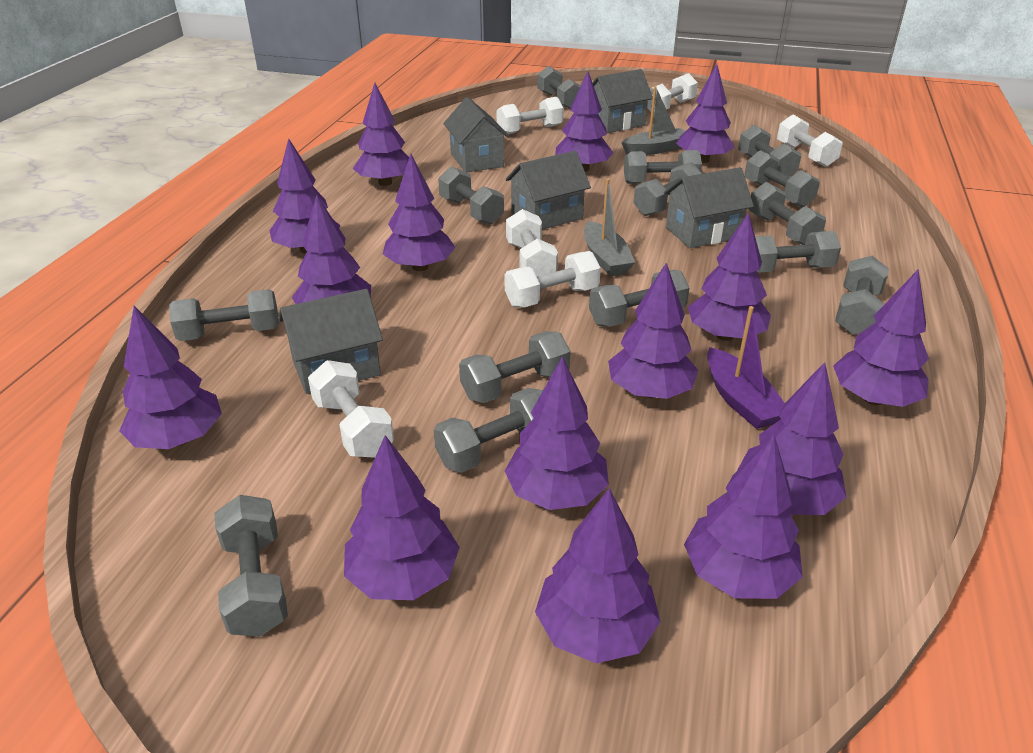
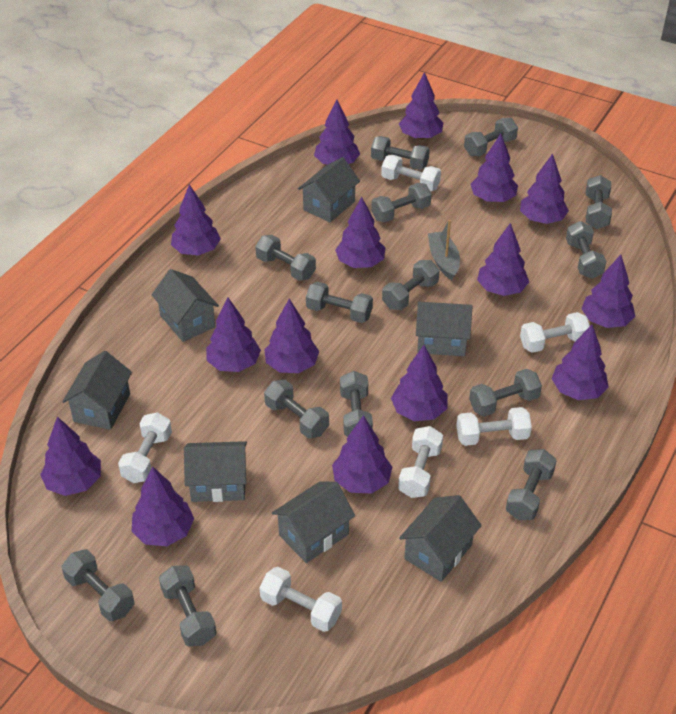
grey boat: 2 -> 1
grey house: 5 -> 7
purple boat: 1 -> 0

